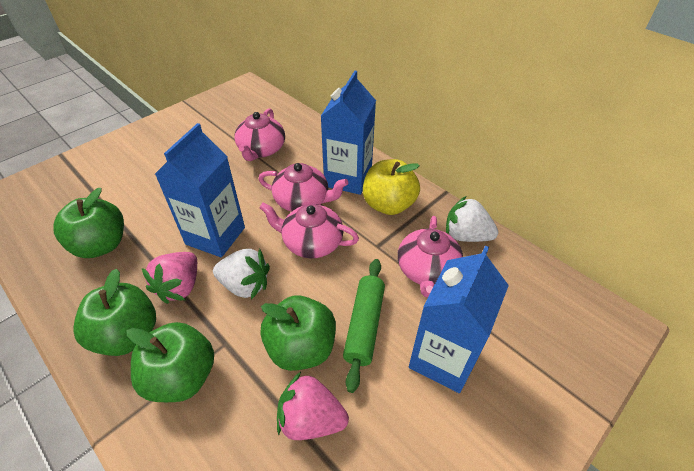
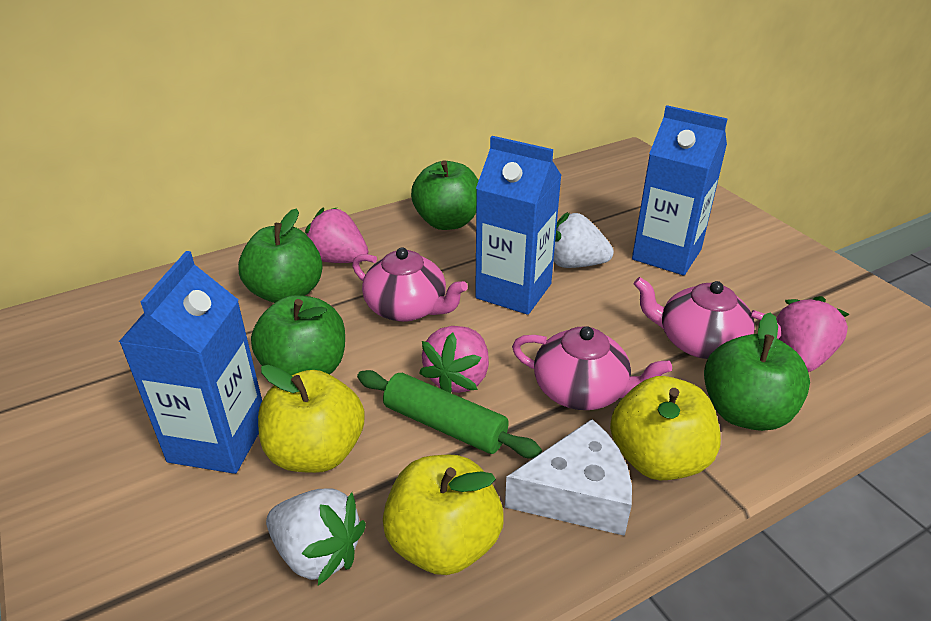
pink strawberry: 2 -> 3
pink teapot: 4 -> 3
white cheese: 0 -> 1
yellow apple: 1 -> 3

